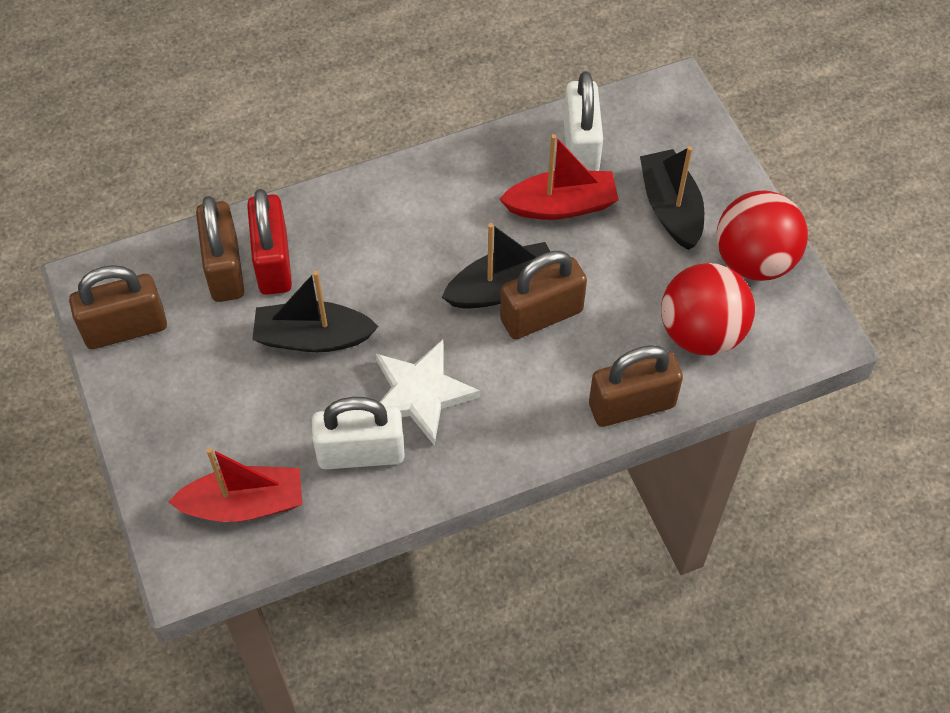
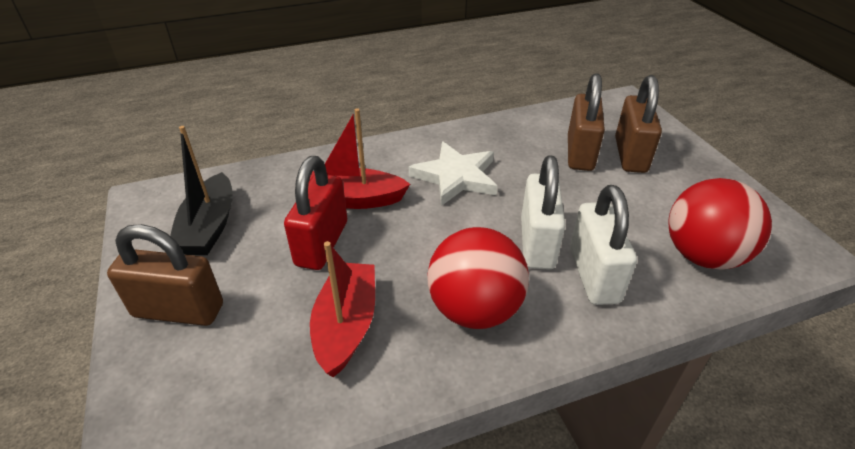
black boat: 3 -> 1
brown padlock: 4 -> 3

